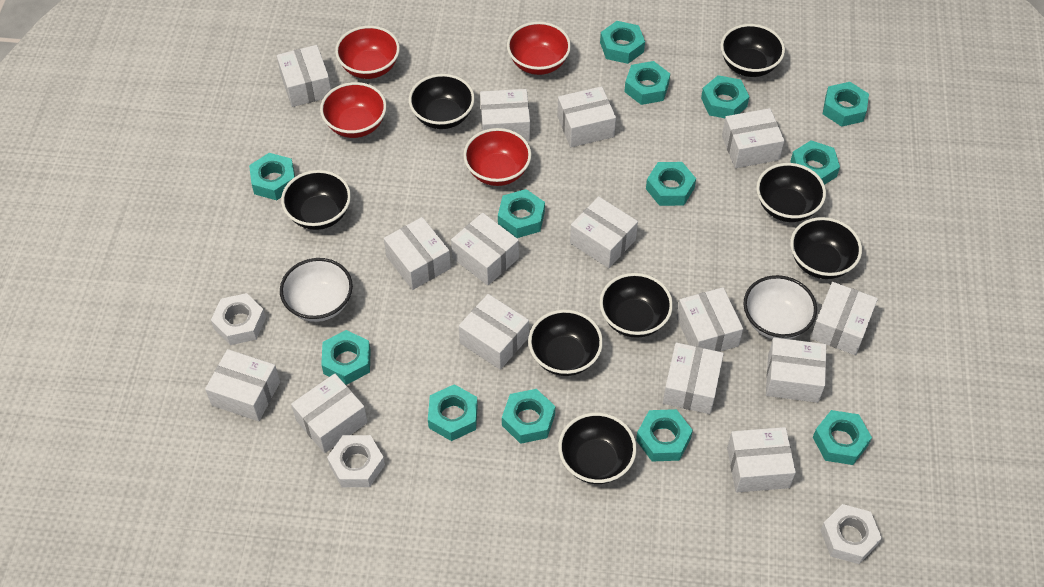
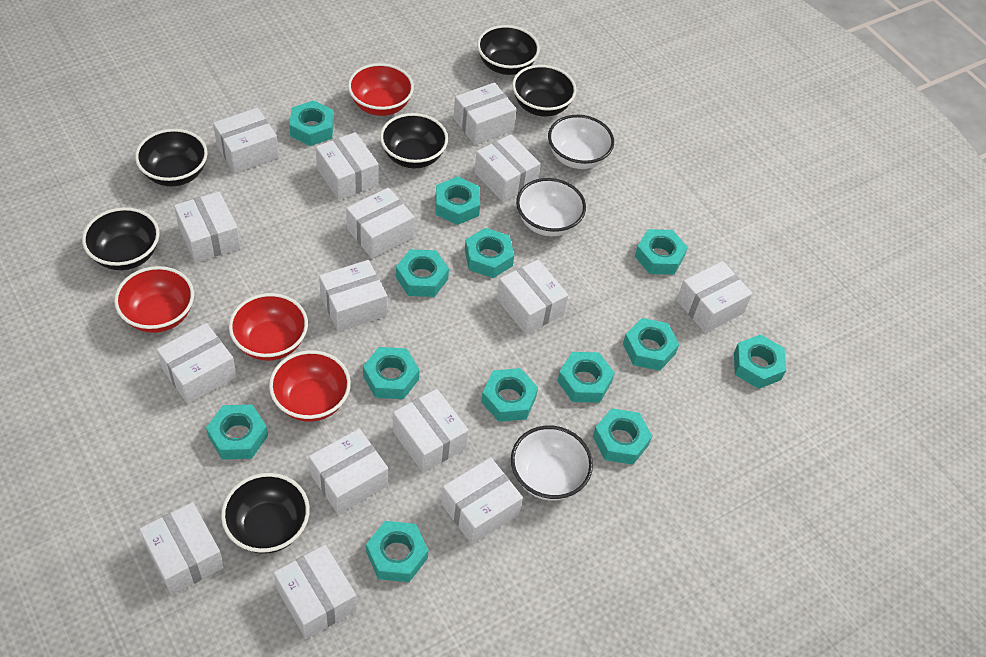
black bowl: 8 -> 6
white bowl: 2 -> 3
white nut: 3 -> 0

